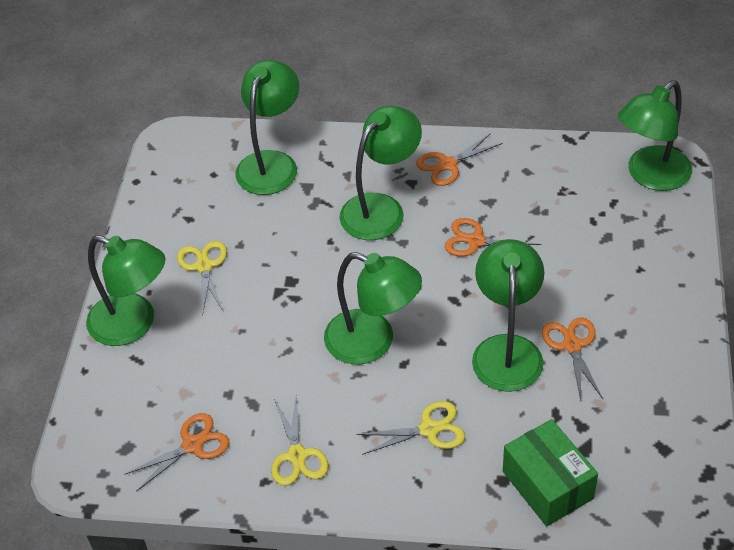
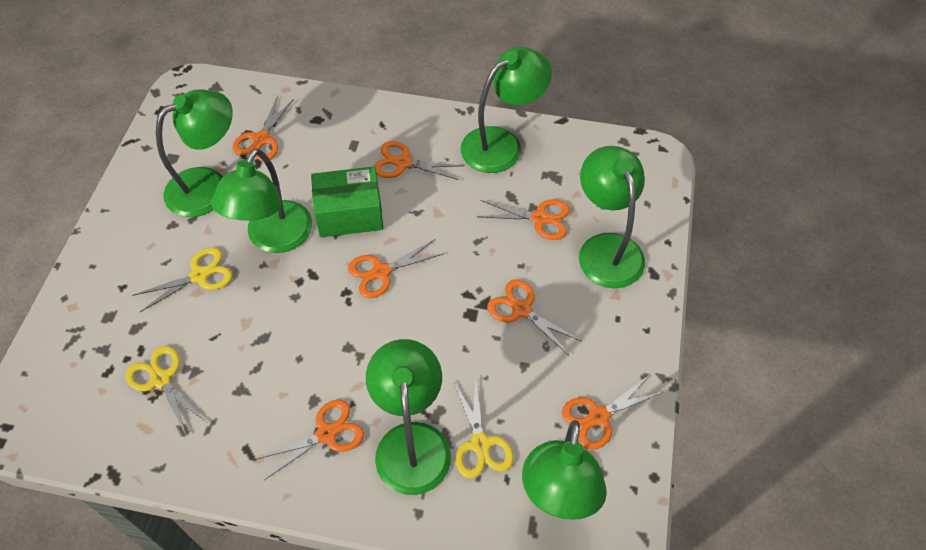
orange scissors: 4 -> 7

